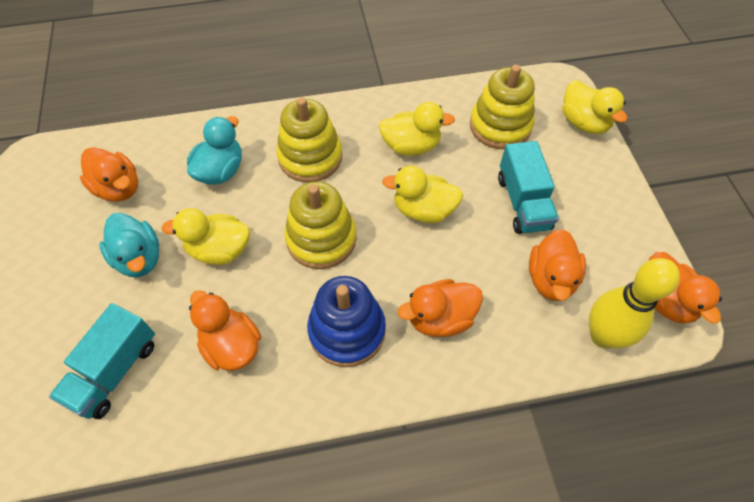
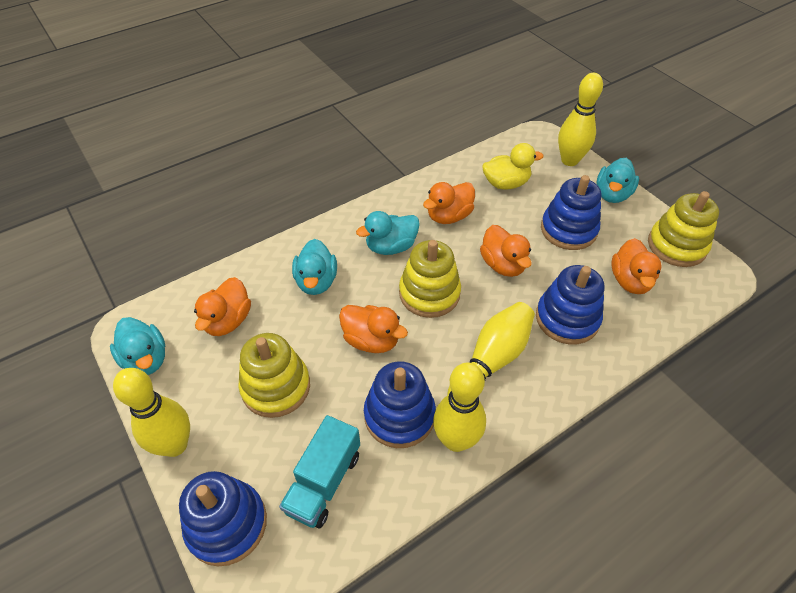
blue stacking toy: 1 -> 4
turquoise duck: 2 -> 4
turquoise truck: 2 -> 1
yellow bowling pin: 1 -> 4
yellow duck: 4 -> 1

